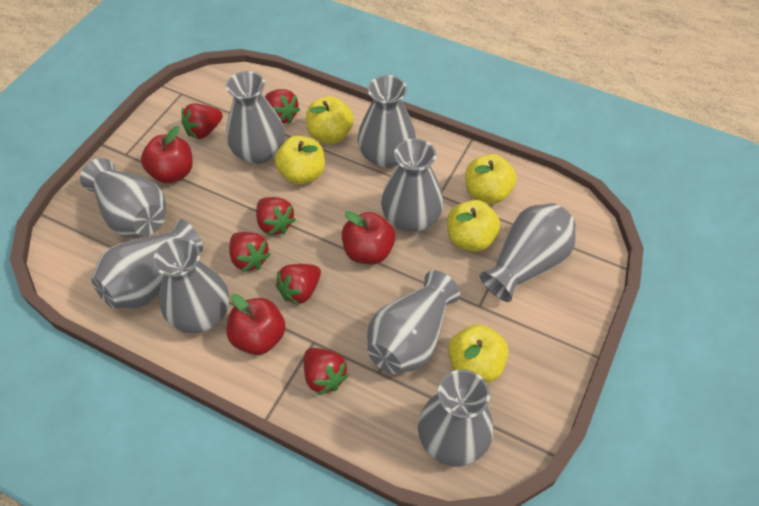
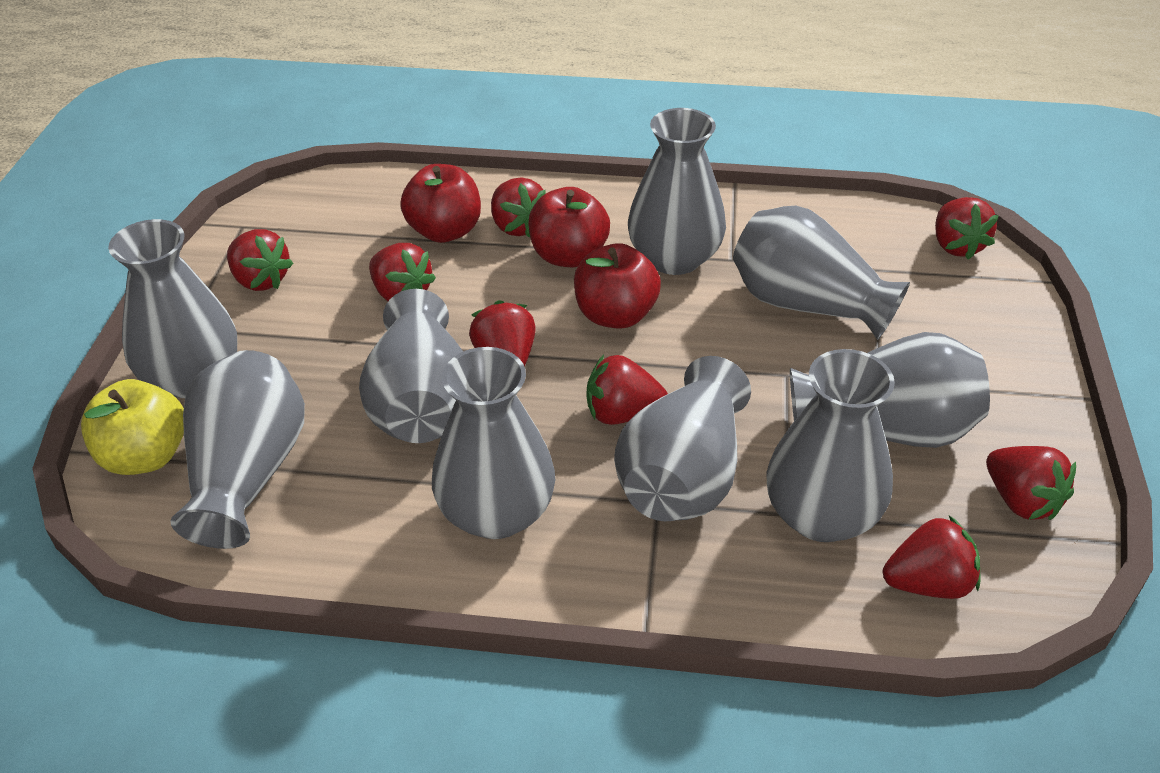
red strawberry: 6 -> 8
yellow apple: 5 -> 1

